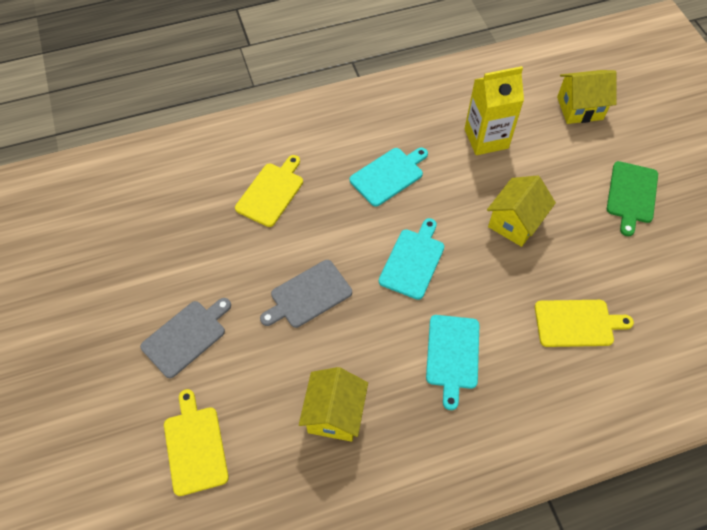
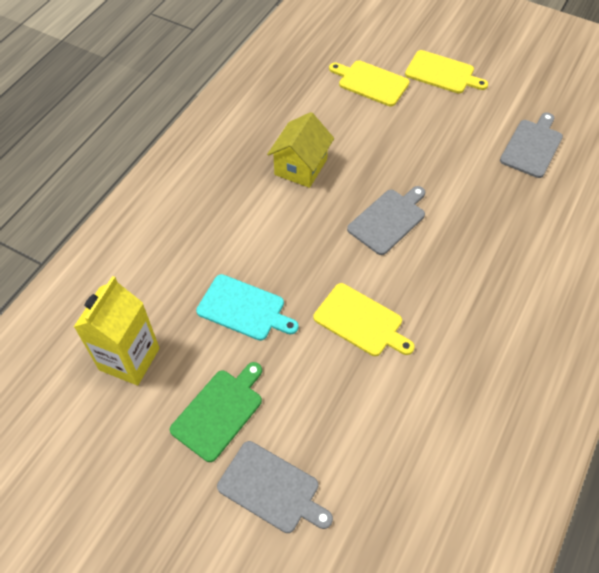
grey cutting board: 2 -> 3
turquoise cutting board: 3 -> 1
yellow house: 3 -> 1

